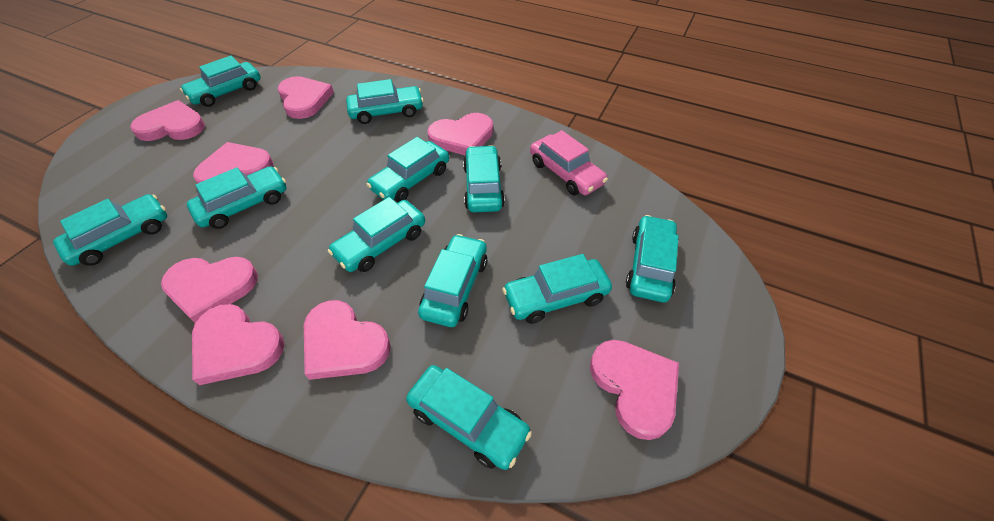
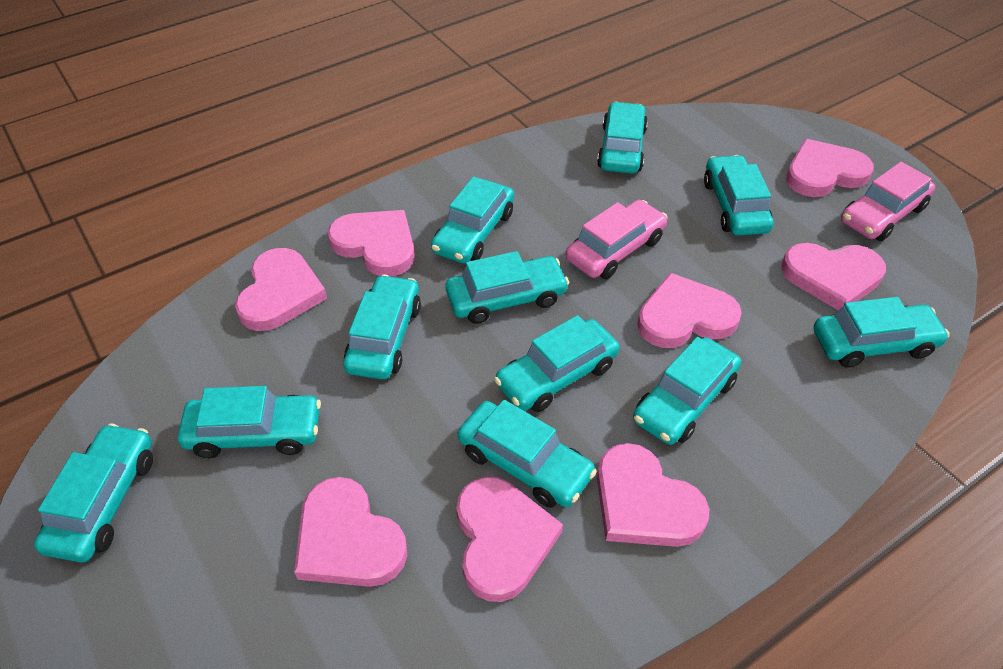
pink car: 1 -> 2

